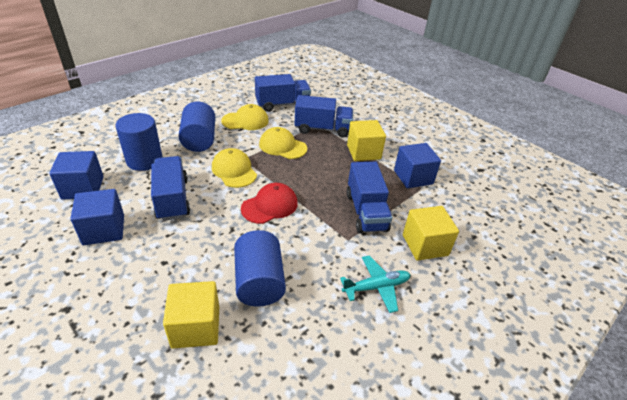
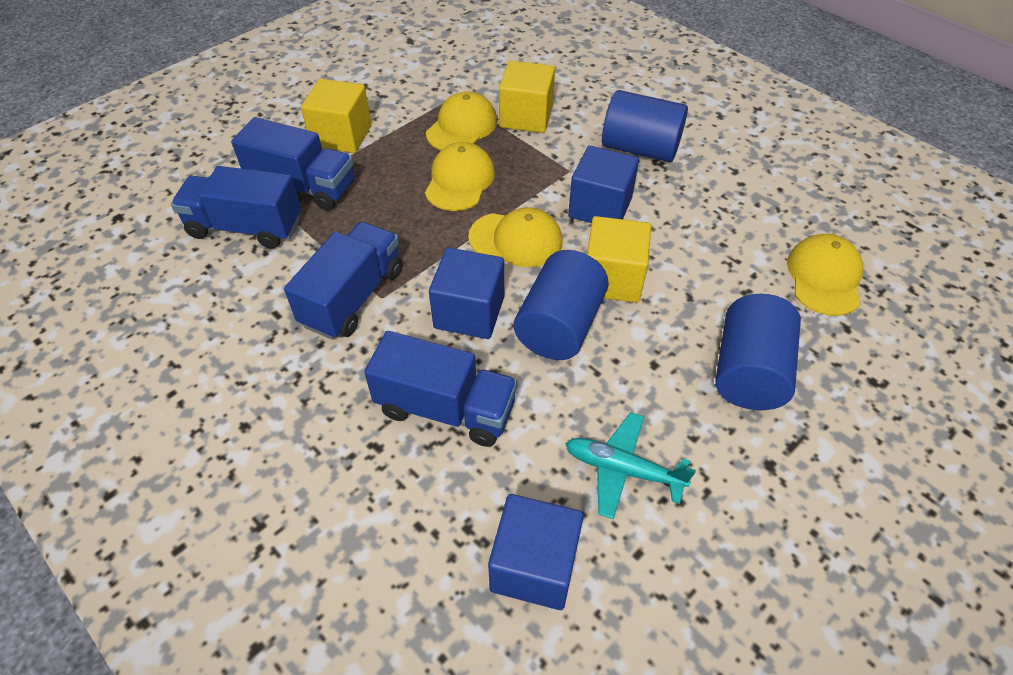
red cap: 1 -> 0
yellow cap: 3 -> 4

